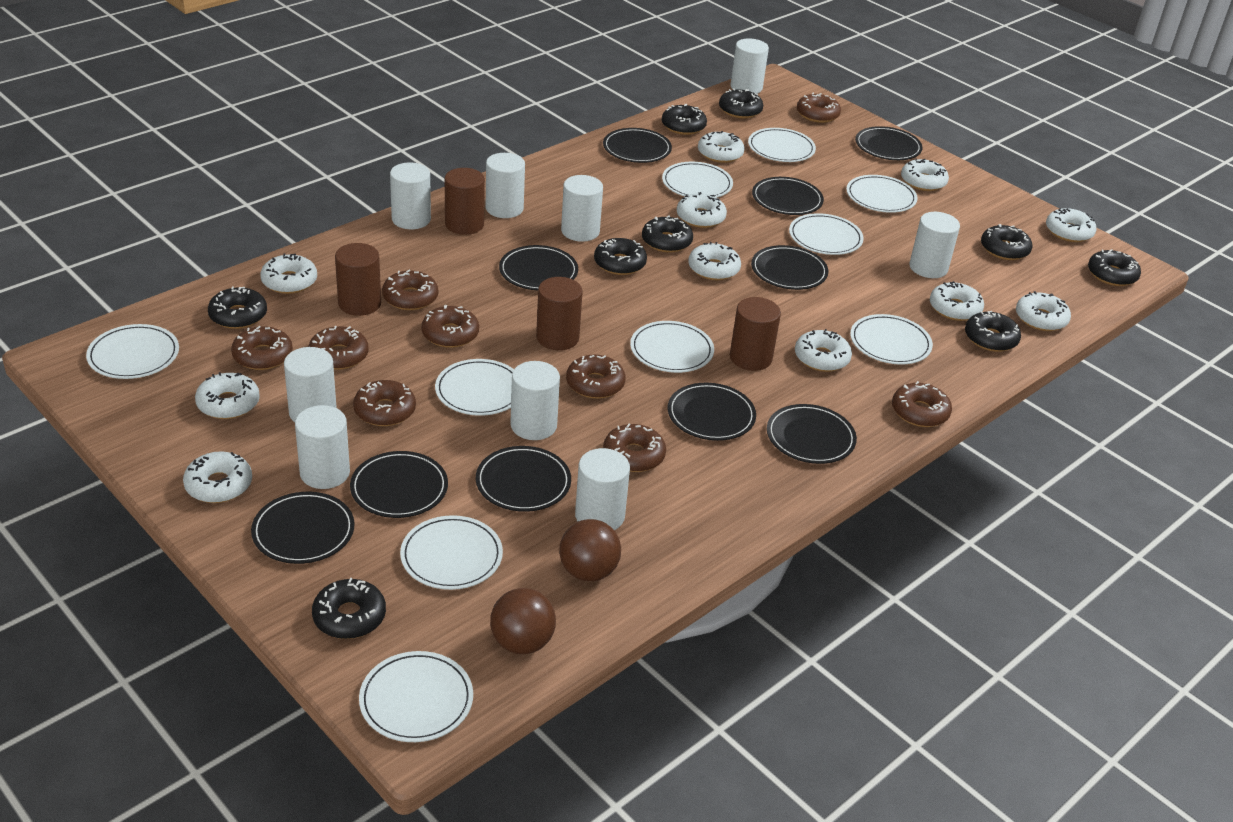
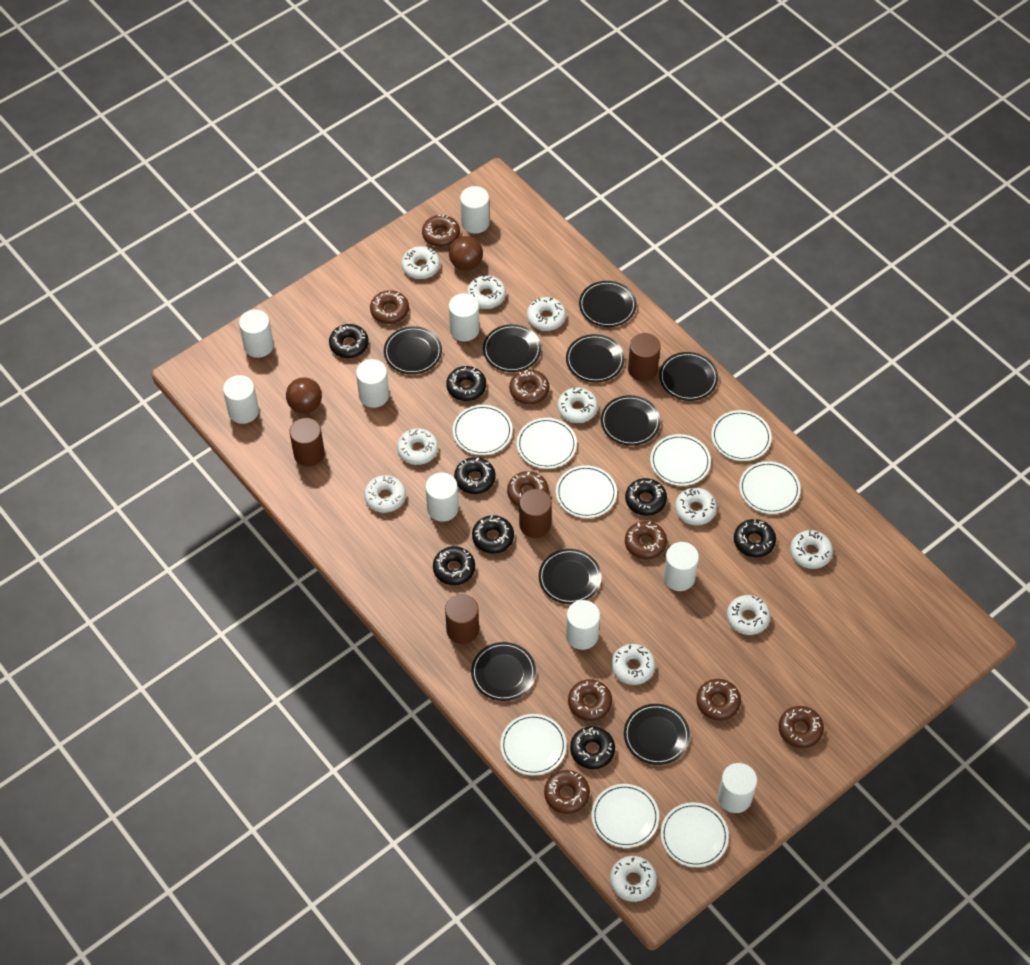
black donut: 9 -> 8
black plate: 10 -> 9
white plate: 10 -> 9

